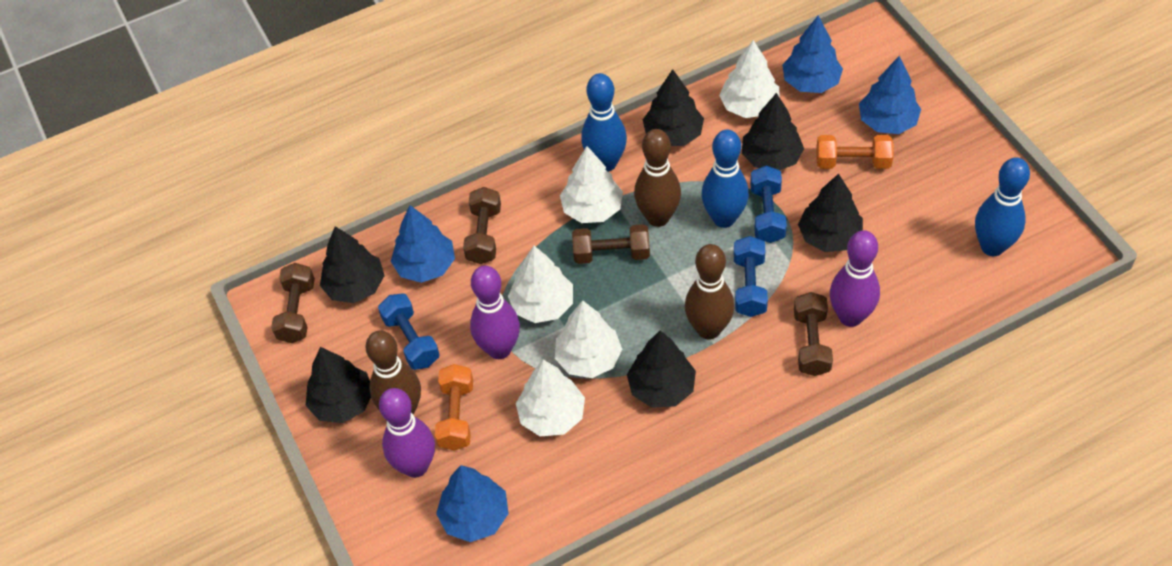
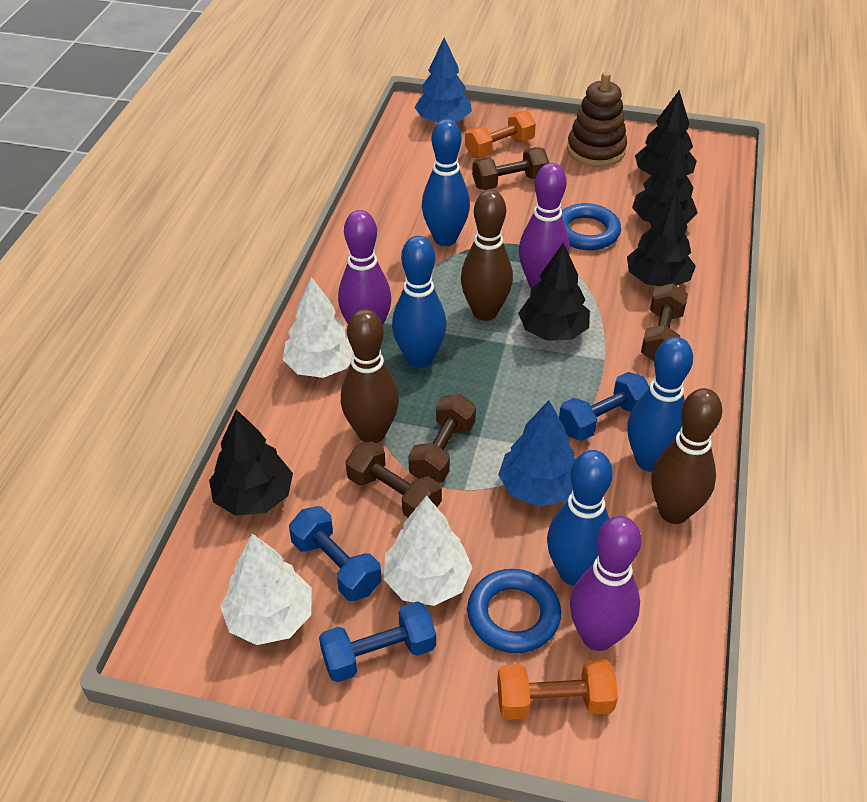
black tree: 6 -> 5
blue bowling pin: 3 -> 4
blue ring: 0 -> 2
blue tree: 4 -> 2
brown stacking toy: 0 -> 1
white tree: 5 -> 3

